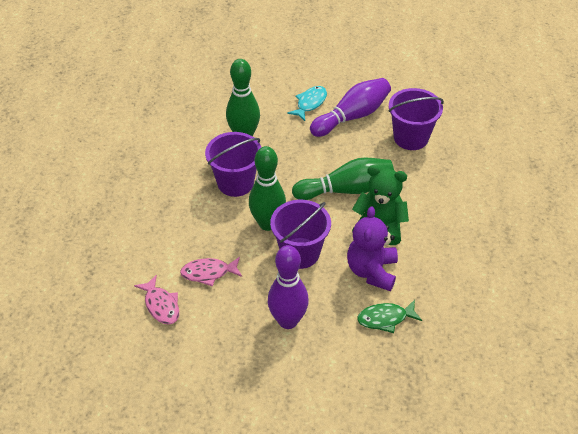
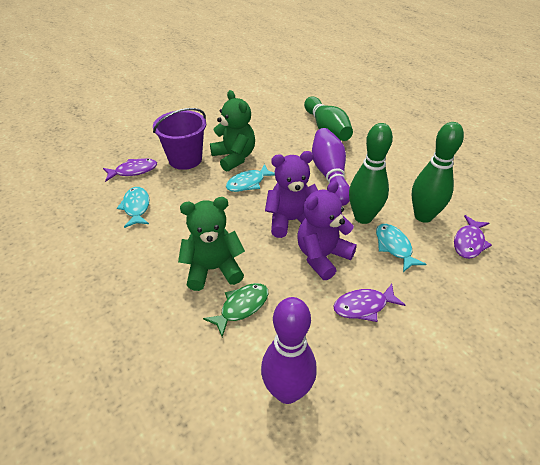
green teddy bear: 1 -> 2
pink fish: 2 -> 0
purple bucket: 3 -> 1
purple fish: 0 -> 3
purple teddy bear: 1 -> 2
turquoise fish: 1 -> 3

